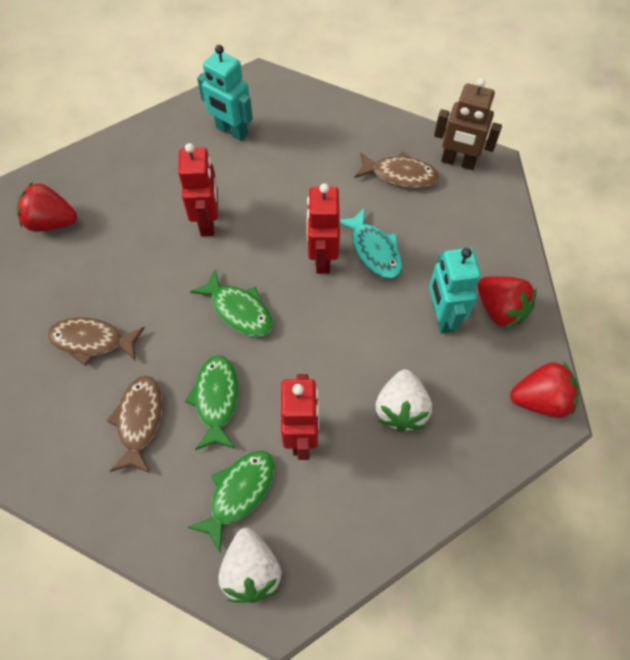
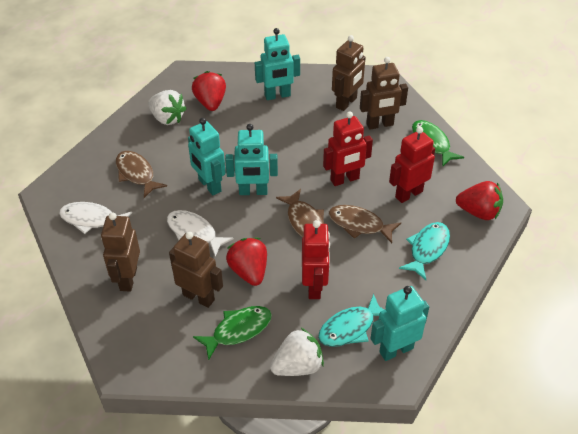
brown robot: 1 -> 4
green fish: 3 -> 2
turquoise fish: 1 -> 2
turquoise robot: 2 -> 4
white fish: 0 -> 2

